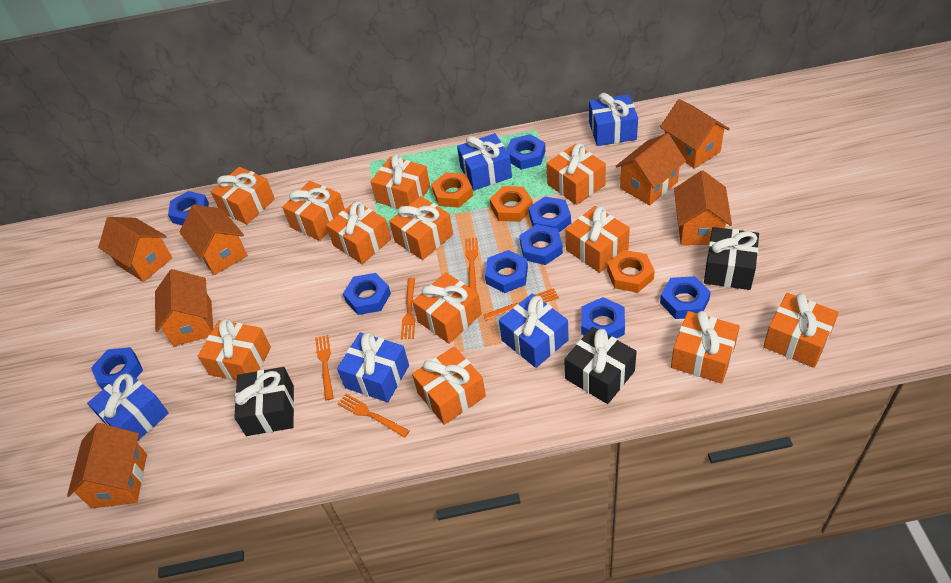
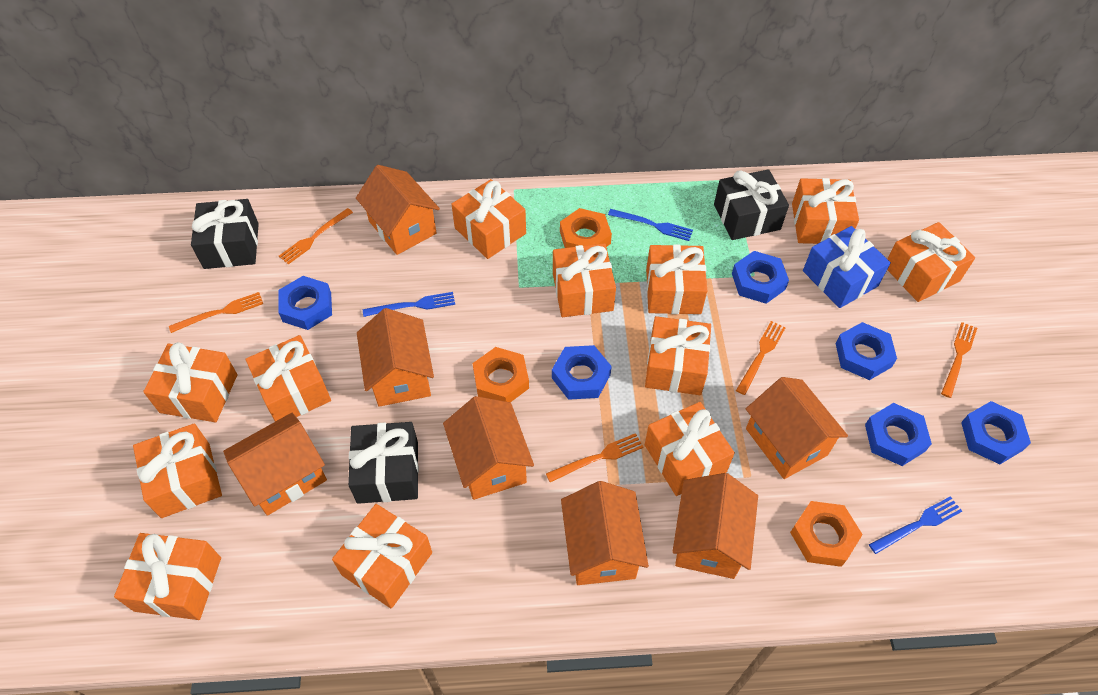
blue fork: 0 -> 3
blue gift: 5 -> 1
blue nut: 9 -> 6

